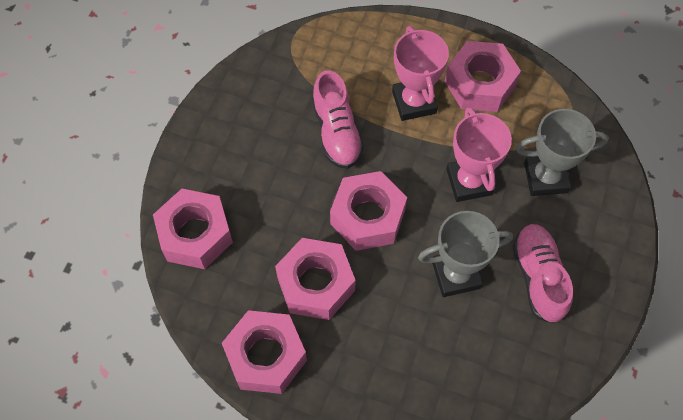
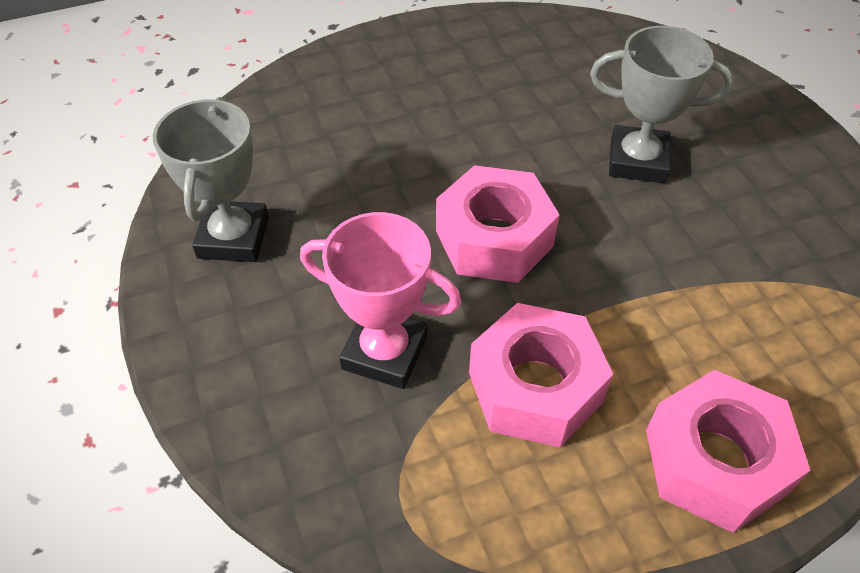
pink nut: 5 -> 3
pink shoe: 2 -> 0
pink trophy: 2 -> 1

